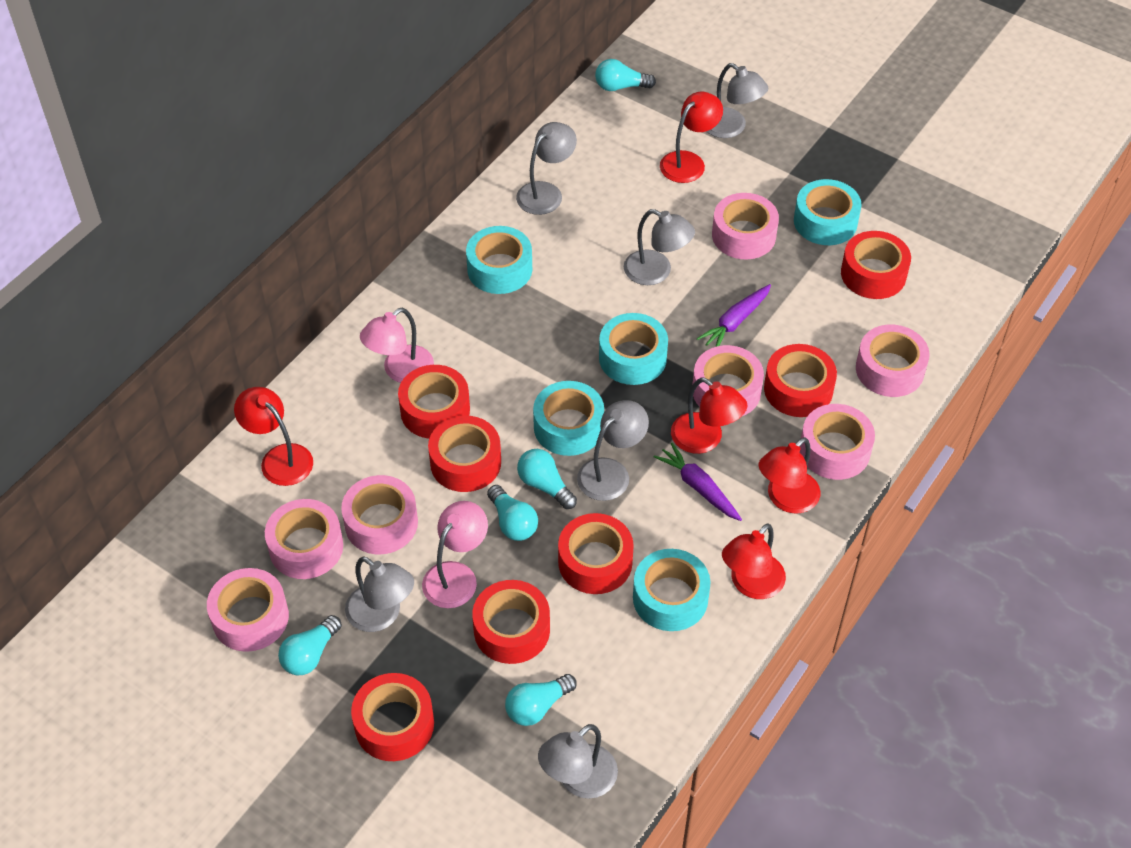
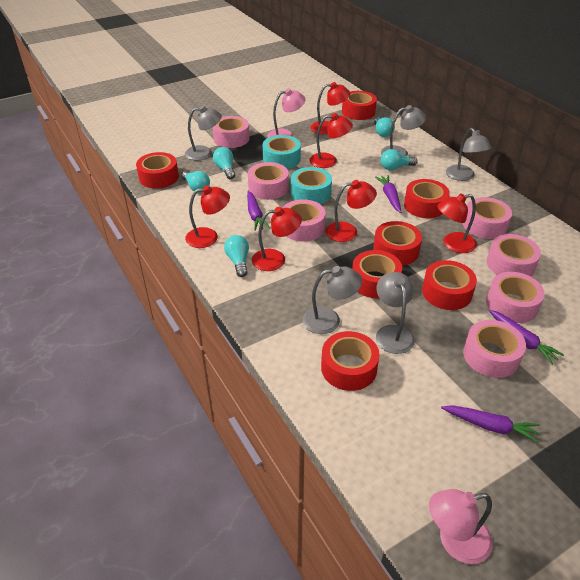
grey lamp: 6 -> 5
purple carrot: 2 -> 4
red lamp: 5 -> 6
turquoise tape: 5 -> 2

